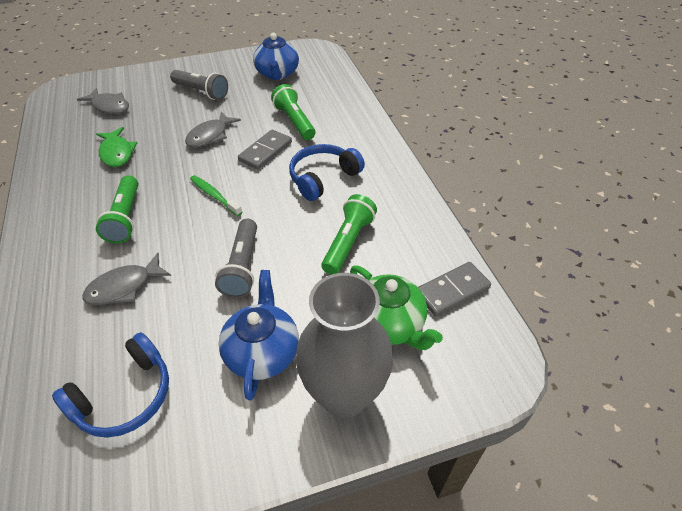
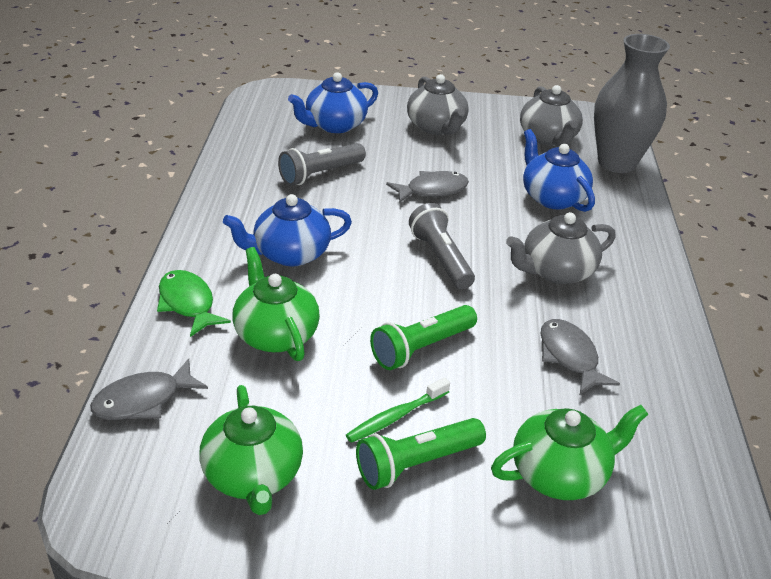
blue headphones: 2 -> 0
blue teapot: 2 -> 3
green flashlight: 3 -> 2
green teapot: 1 -> 3
grey domino: 2 -> 0
grey teapot: 0 -> 3

